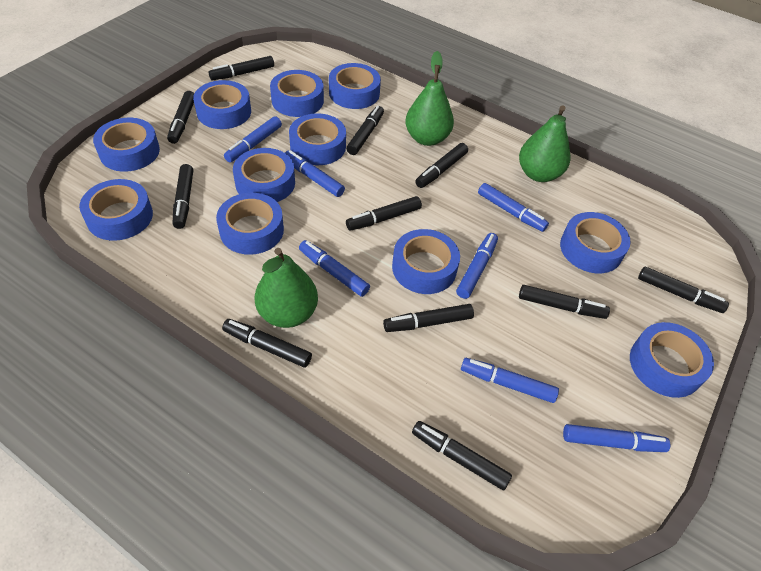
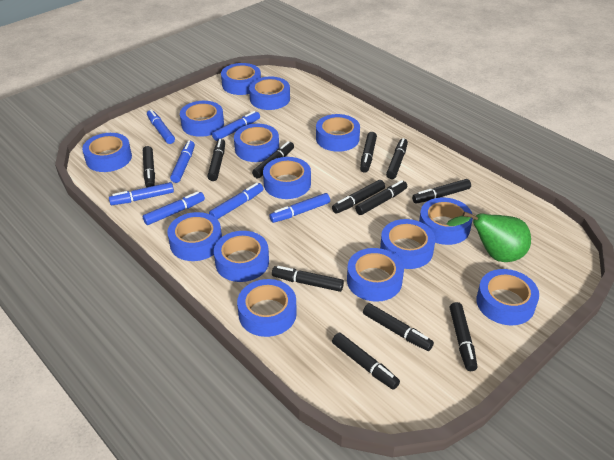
black marker: 11 -> 12
blue tape: 11 -> 14
green pear: 3 -> 1

